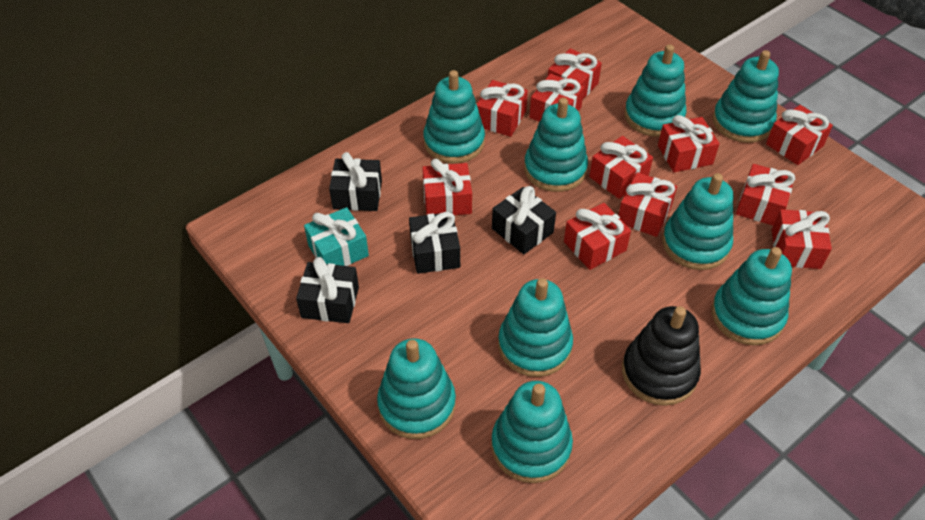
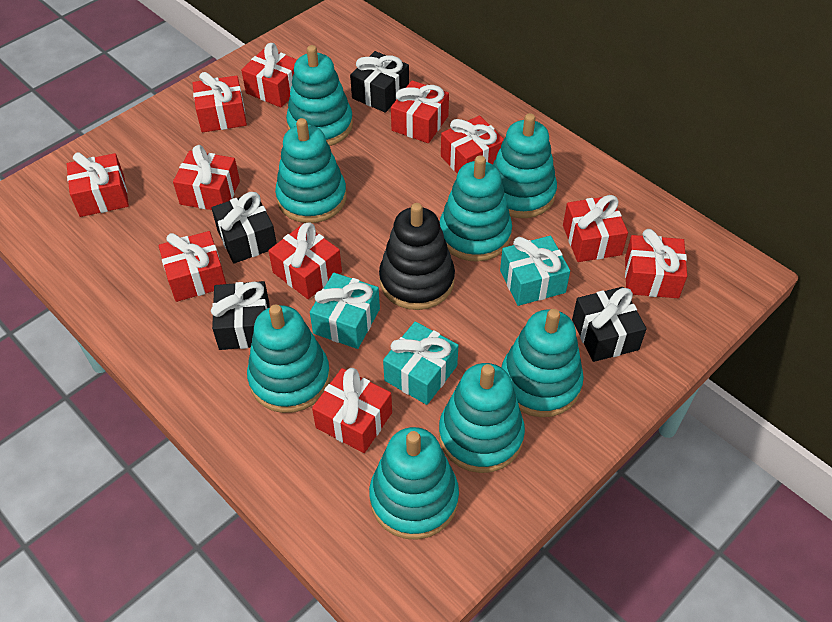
turquoise gift: 1 -> 3
turquoise stacking toy: 9 -> 8

